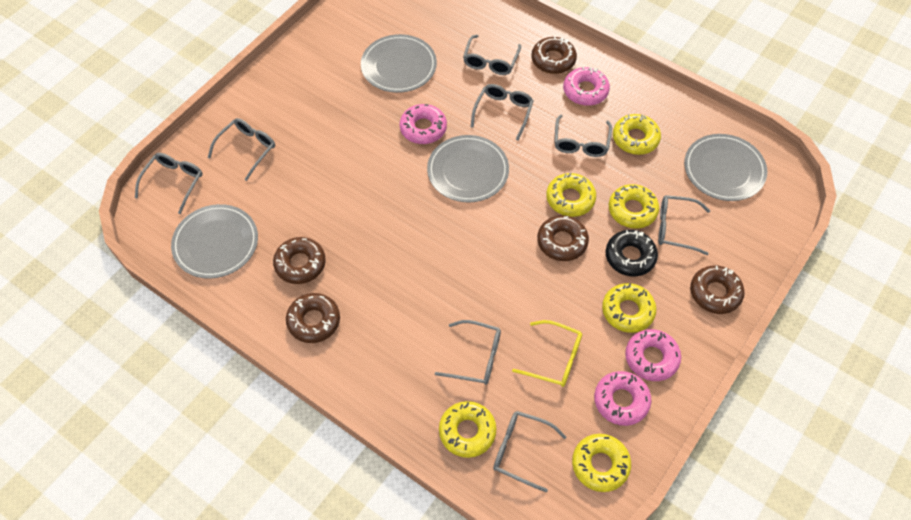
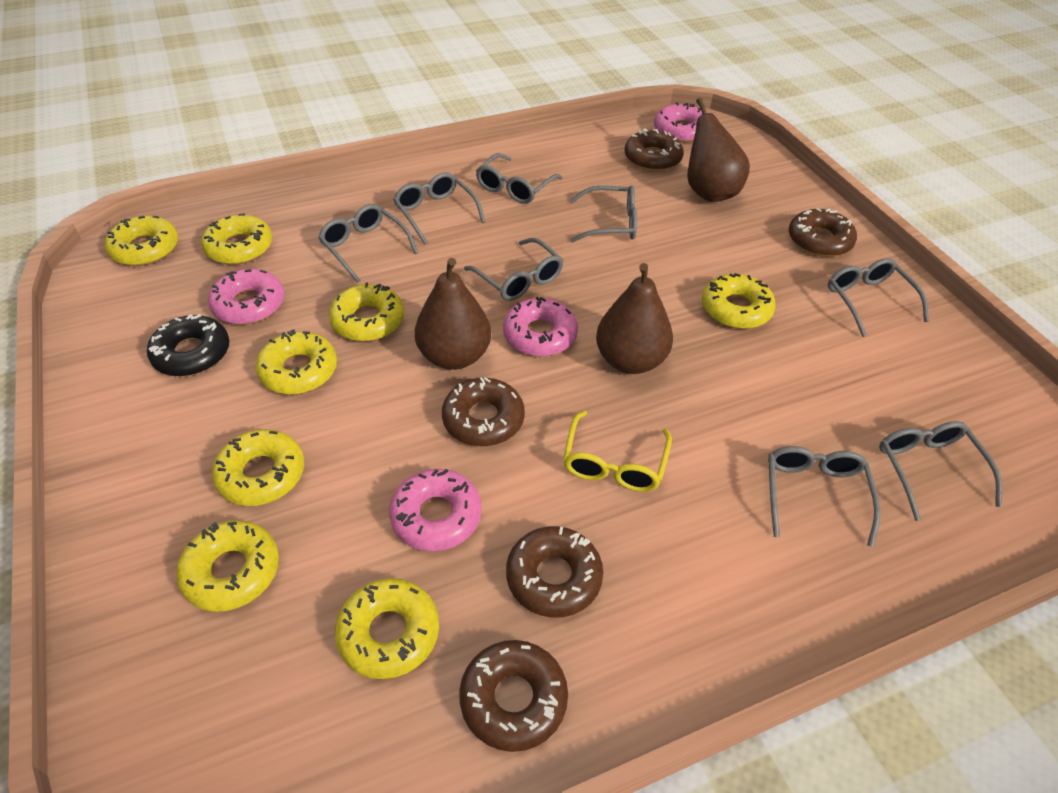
brown pear: 0 -> 3
grey plate: 4 -> 0
yellow donut: 6 -> 8

